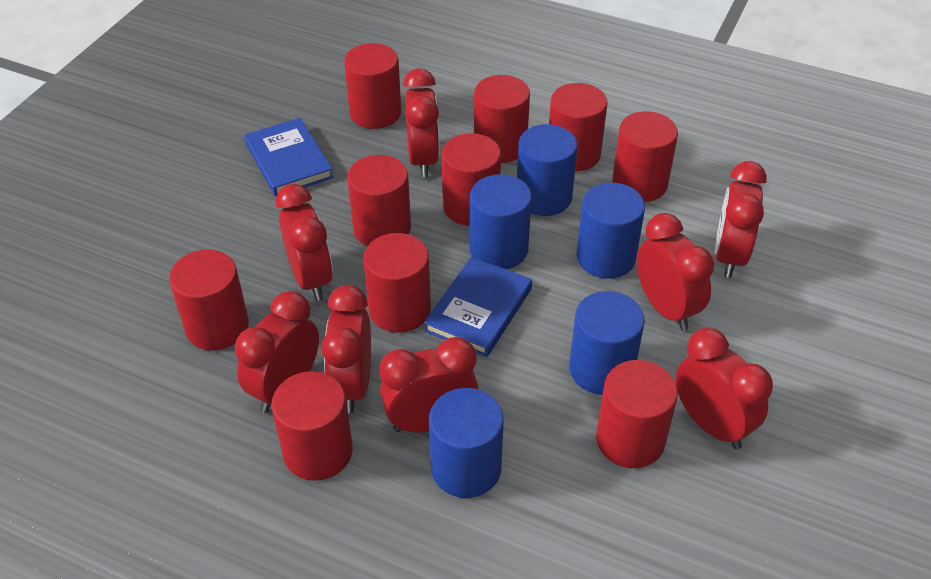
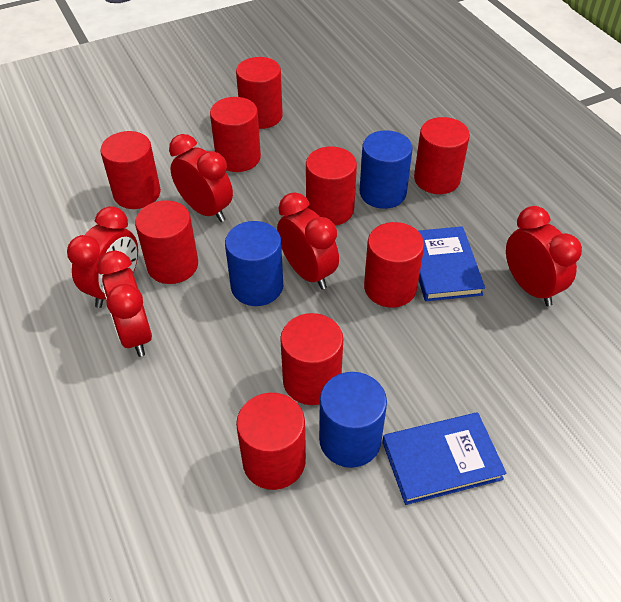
blue cylinder: 5 -> 3
red clock: 8 -> 5
red cylinder: 10 -> 9

